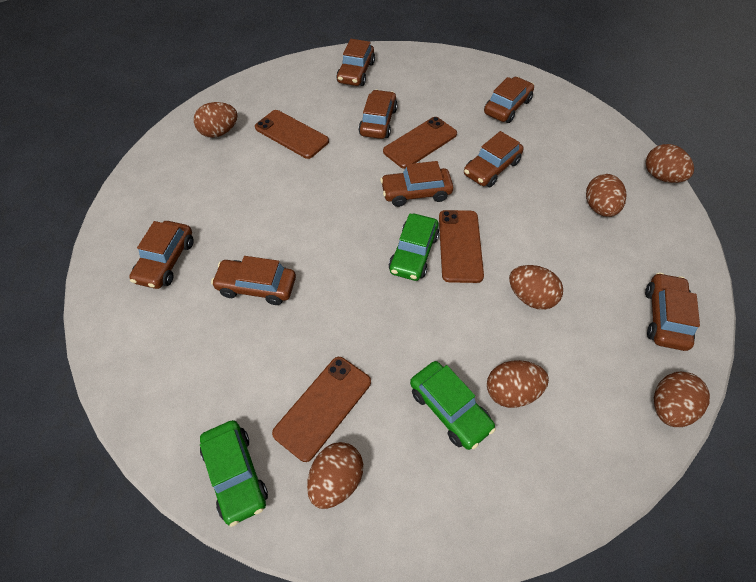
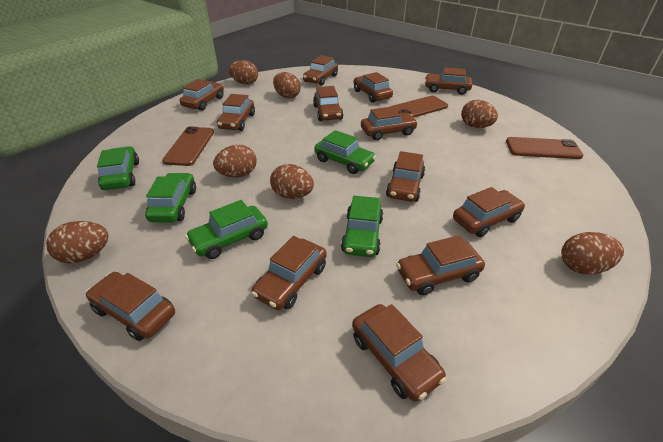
brown car: 8 -> 13
brown phone: 4 -> 3
green car: 3 -> 5

